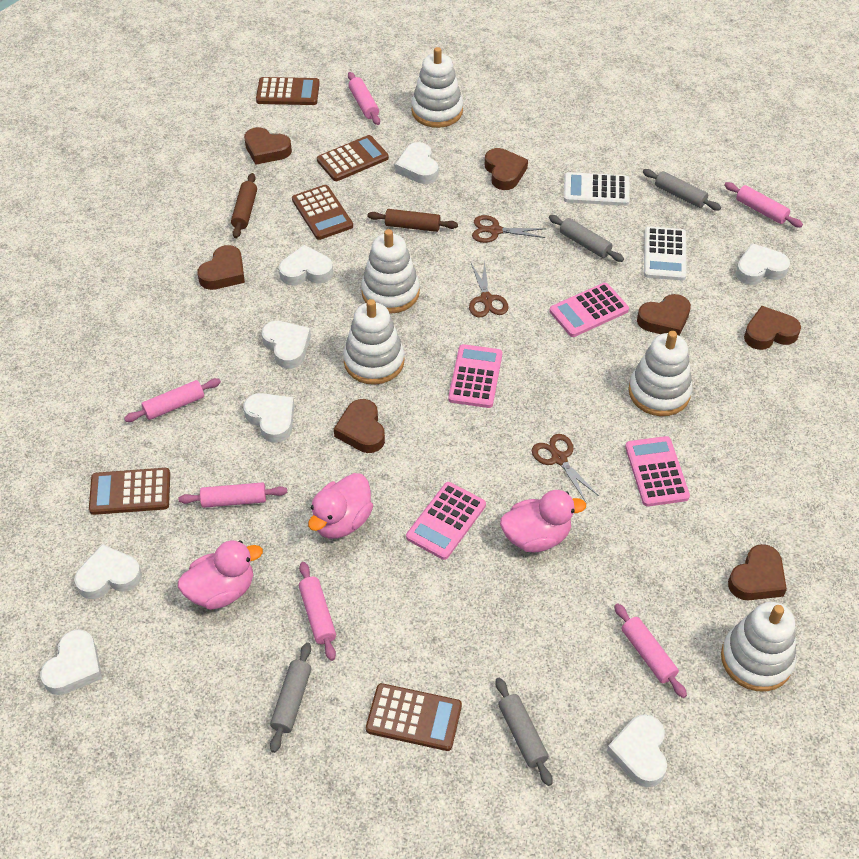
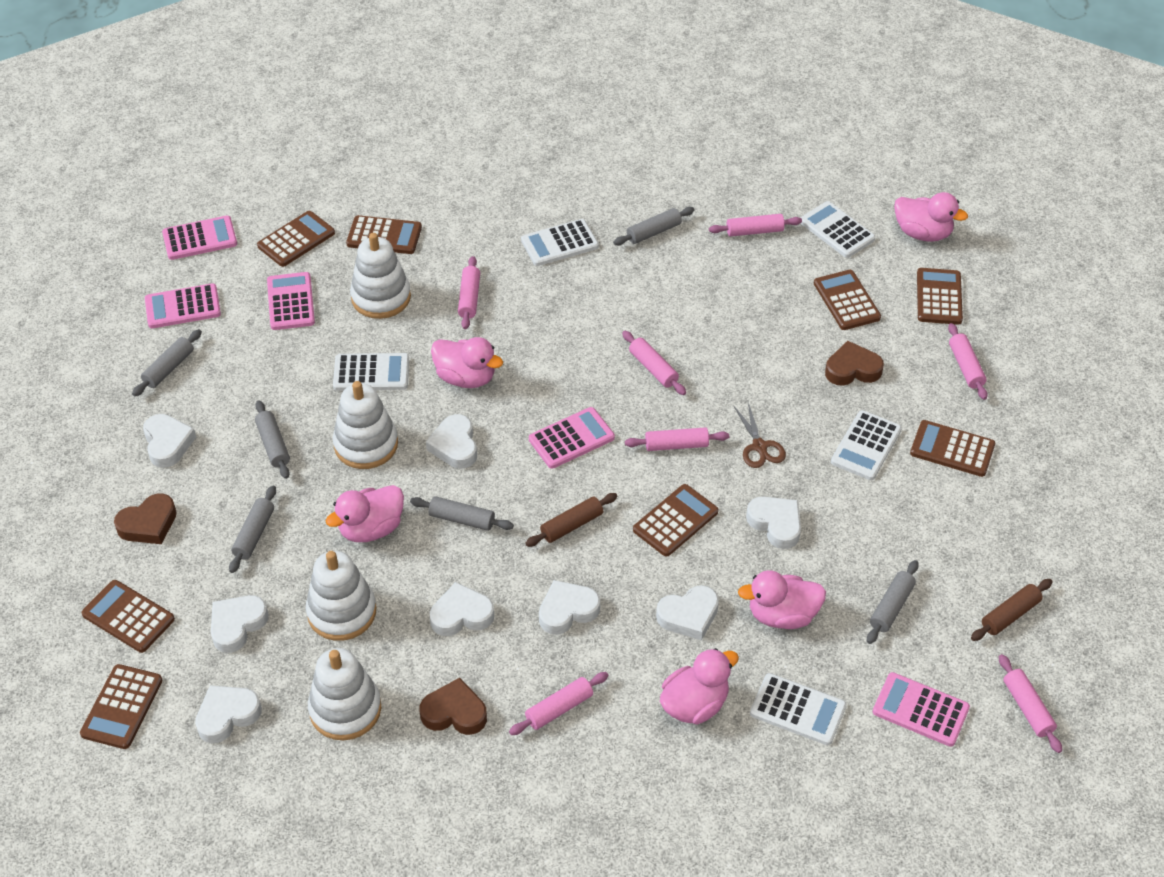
brown calculator: 5 -> 8
brown heart: 7 -> 3
brown scissors: 3 -> 1
grey rolling pin: 4 -> 6
pink calculator: 4 -> 5
pink duck: 3 -> 5
pink rolling pin: 6 -> 7
white calculator: 2 -> 5
white stacking toy: 5 -> 4

